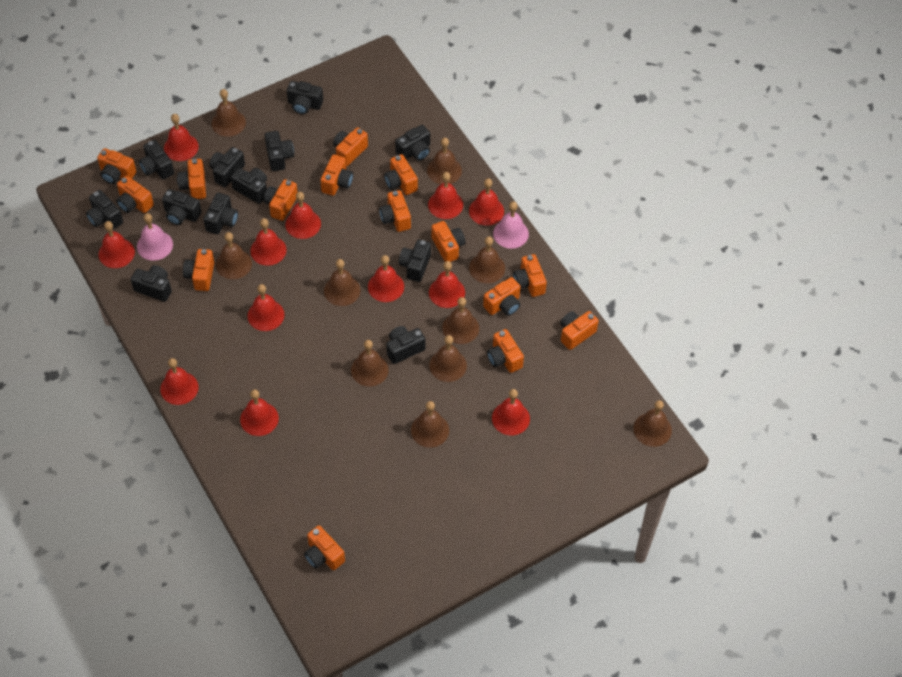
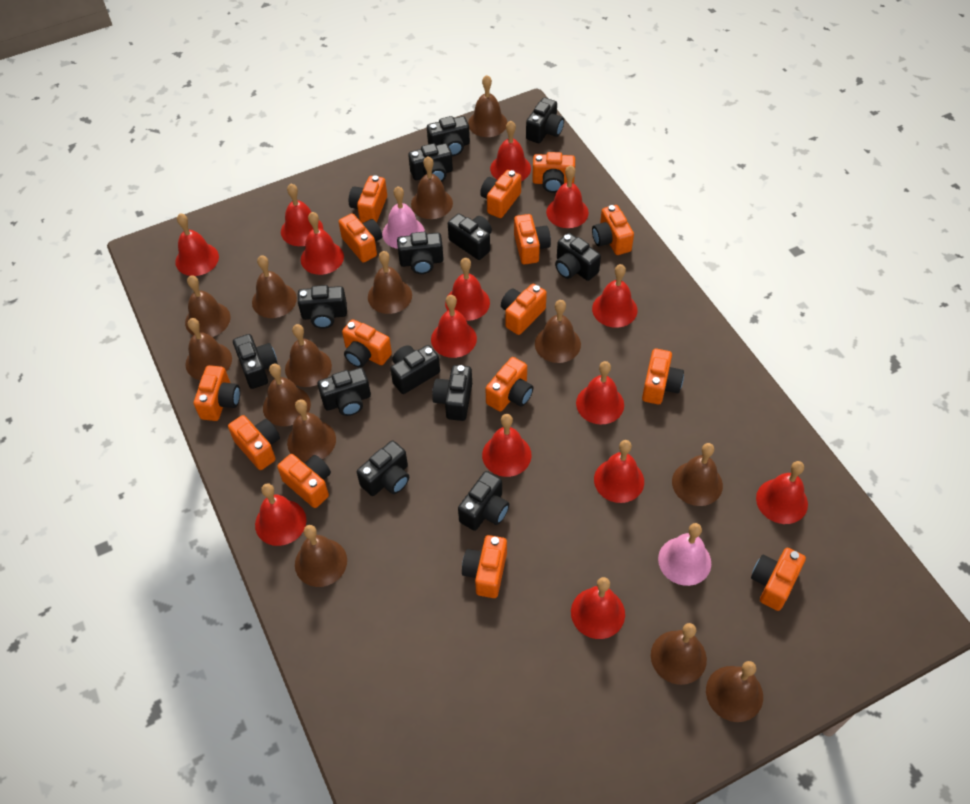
black camera: 12 -> 13
brown bell: 10 -> 14
red bell: 12 -> 14

